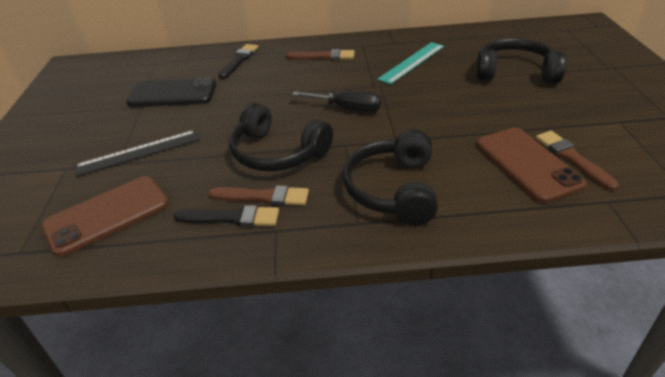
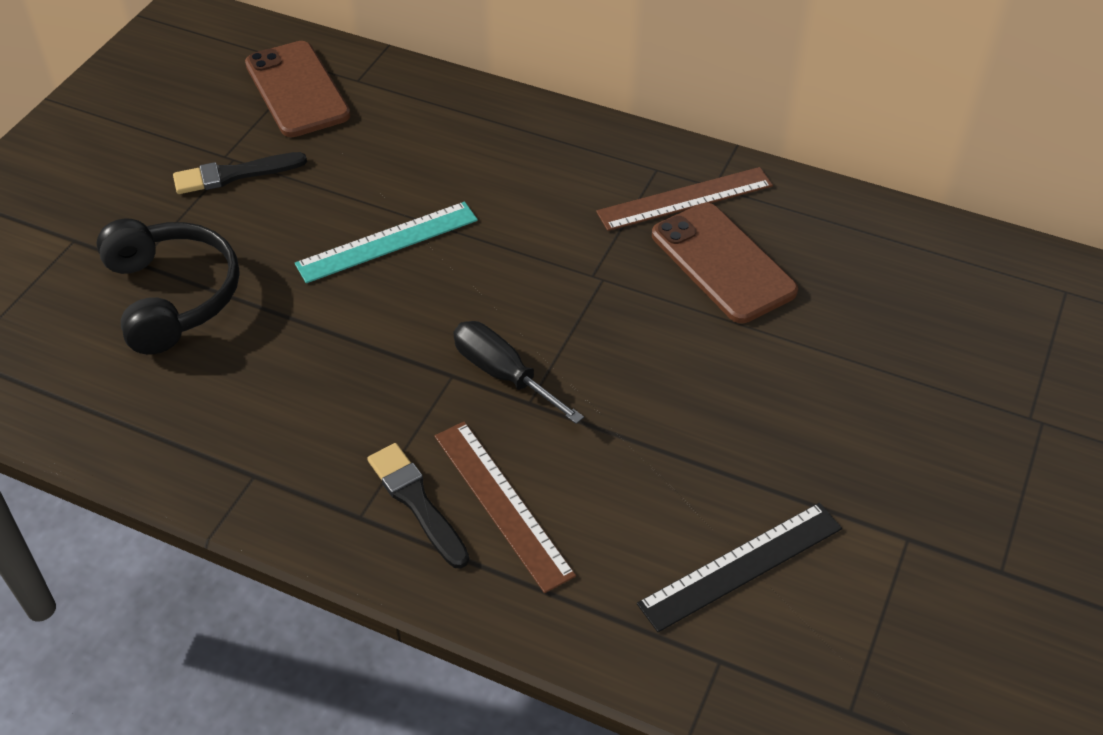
black headphones: 3 -> 1
black phone: 1 -> 0
brown brush: 3 -> 0
brown ruler: 0 -> 2

